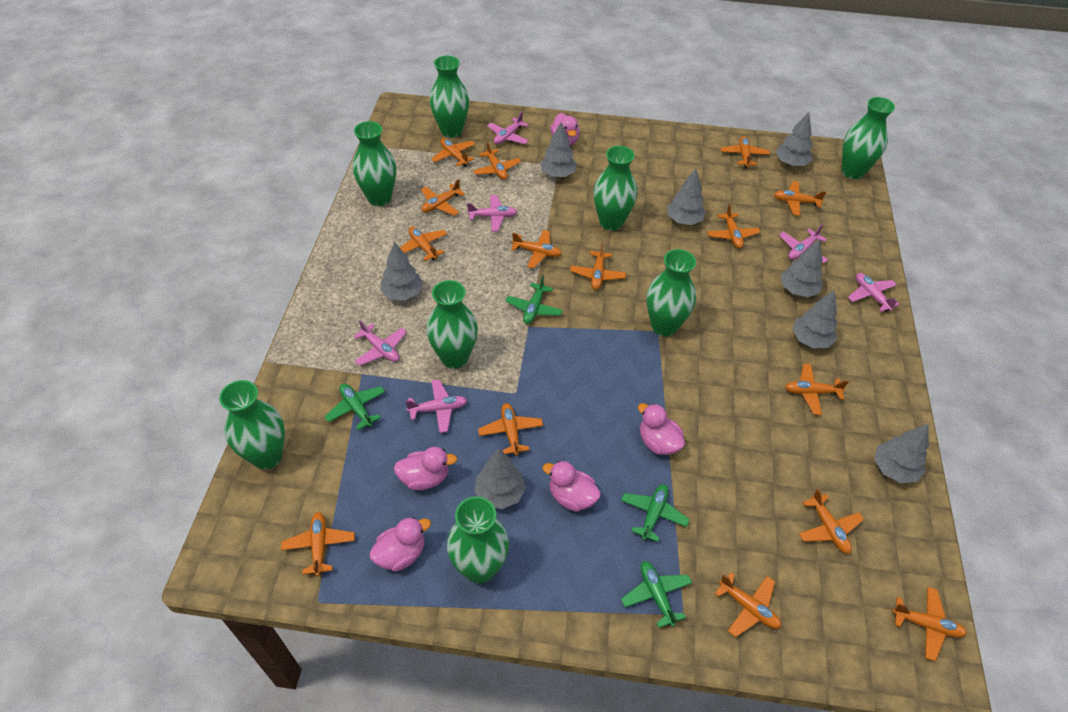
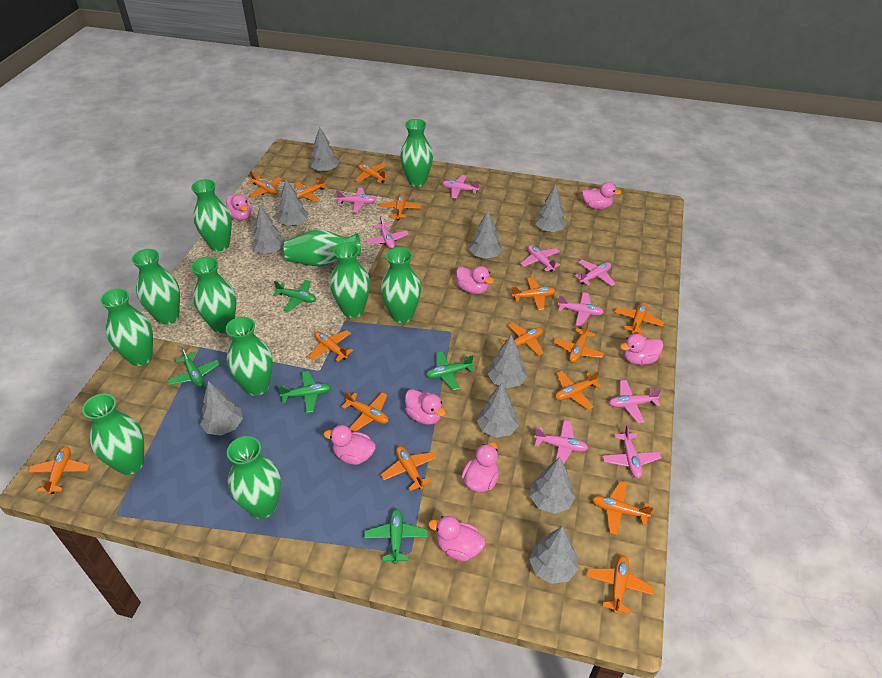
green plane: 4 -> 5
green vase: 8 -> 11
grey tree: 8 -> 10
pink duck: 5 -> 8
pink plane: 6 -> 9

